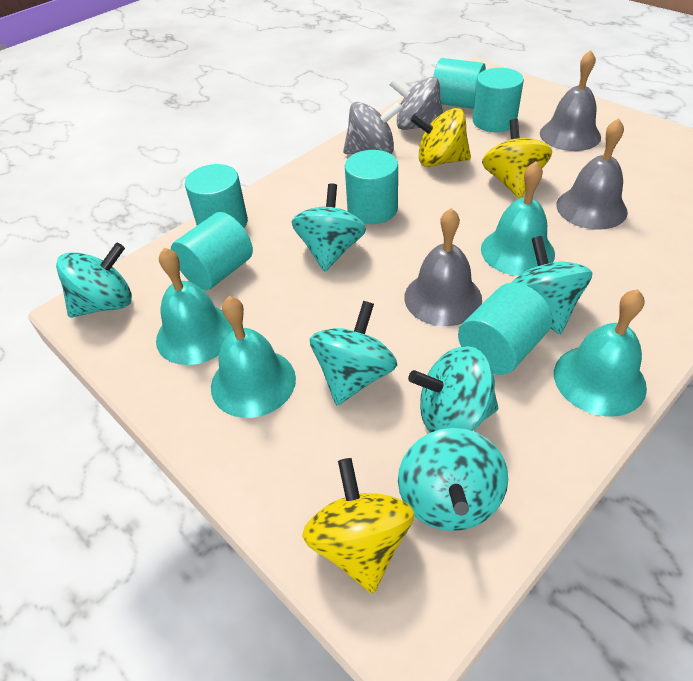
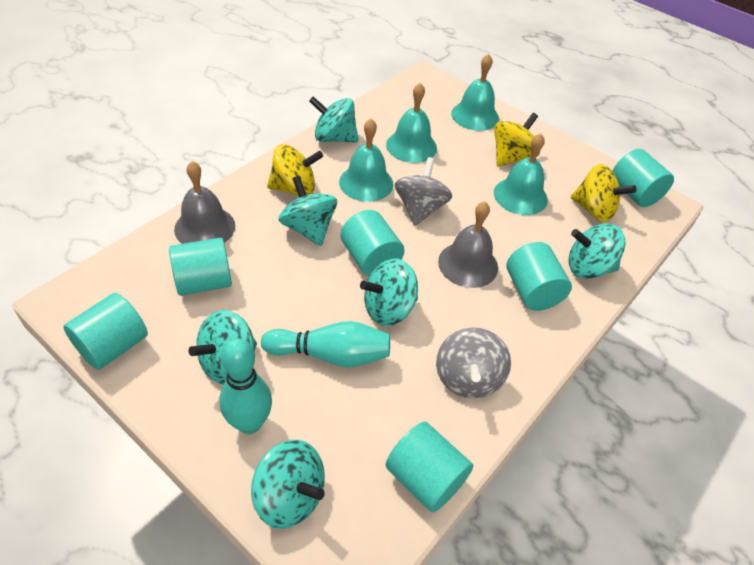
grey bell: 3 -> 2
turquoise bowling pin: 0 -> 2

